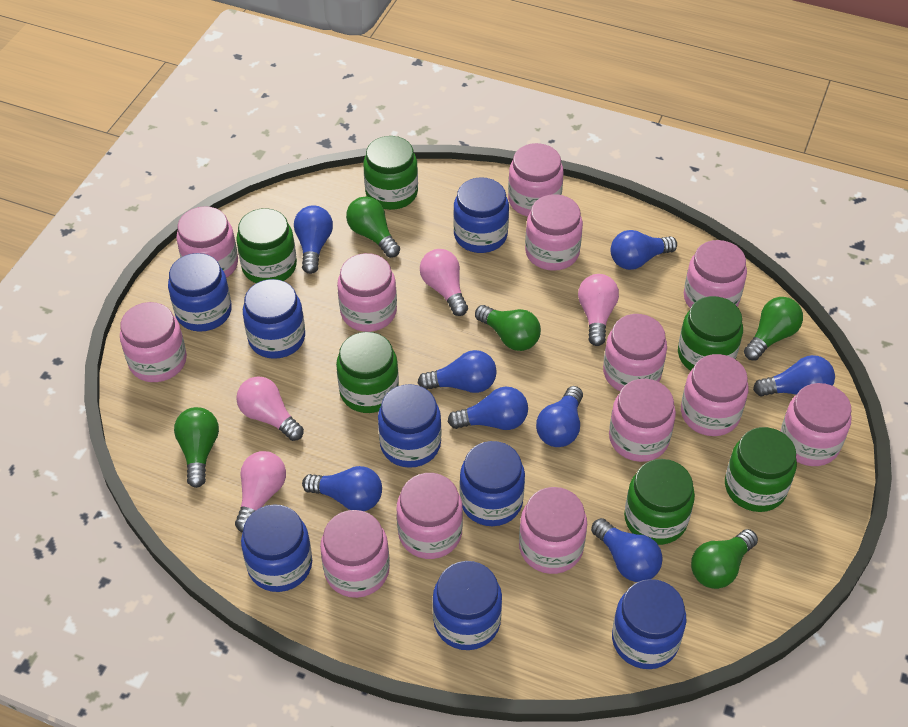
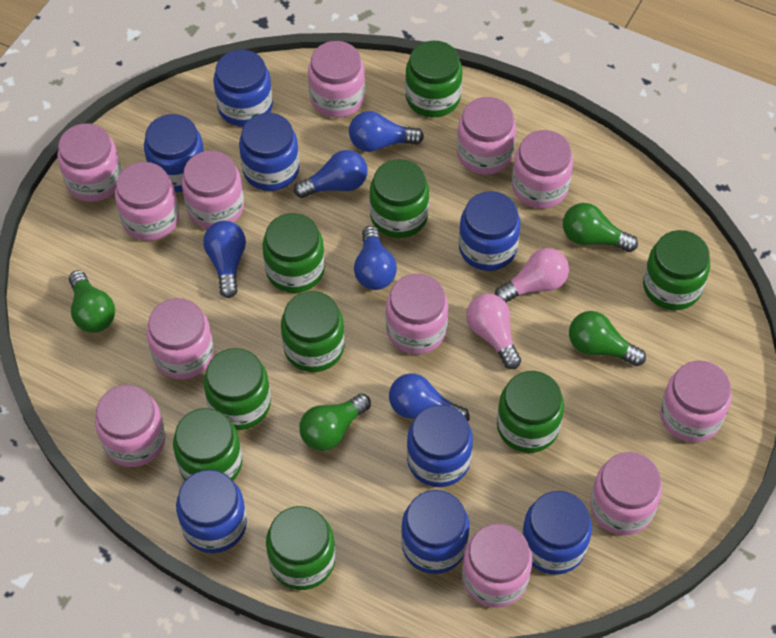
blue light bulb: 8 -> 5
green jar: 6 -> 9
green light bulb: 5 -> 4
pink jar: 13 -> 12
pink light bulb: 4 -> 2

